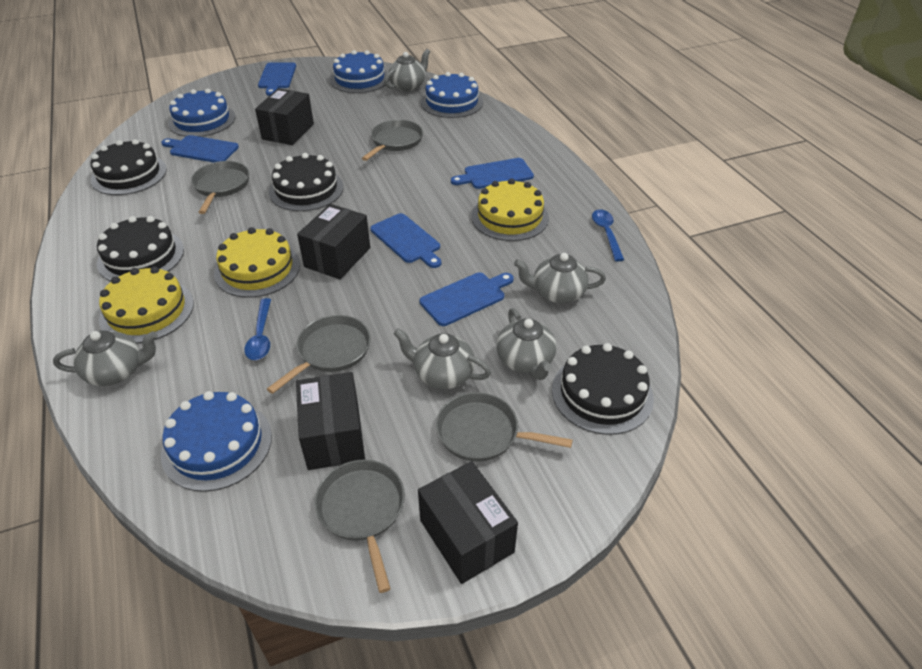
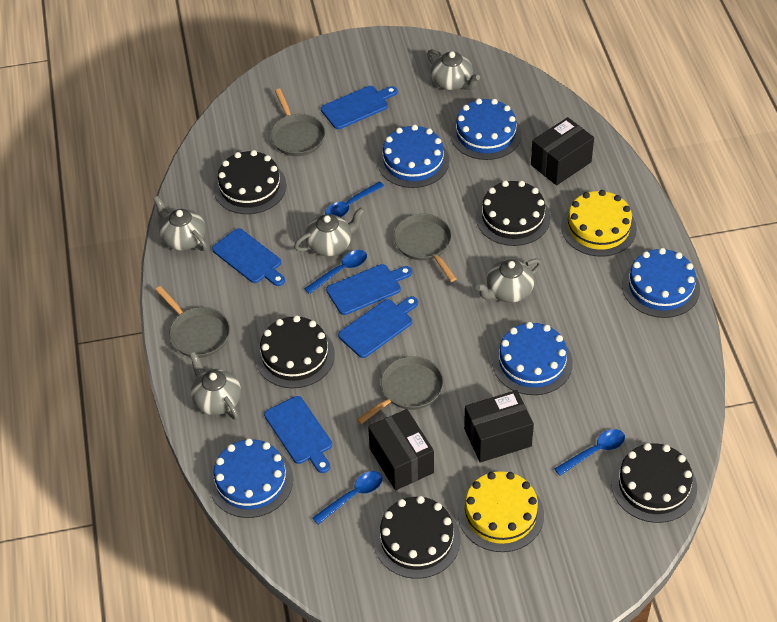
black box: 4 -> 3
black cake: 4 -> 5
blue cake: 4 -> 5
blue spoon: 2 -> 4
grey pan: 5 -> 4
yellow cake: 3 -> 2

